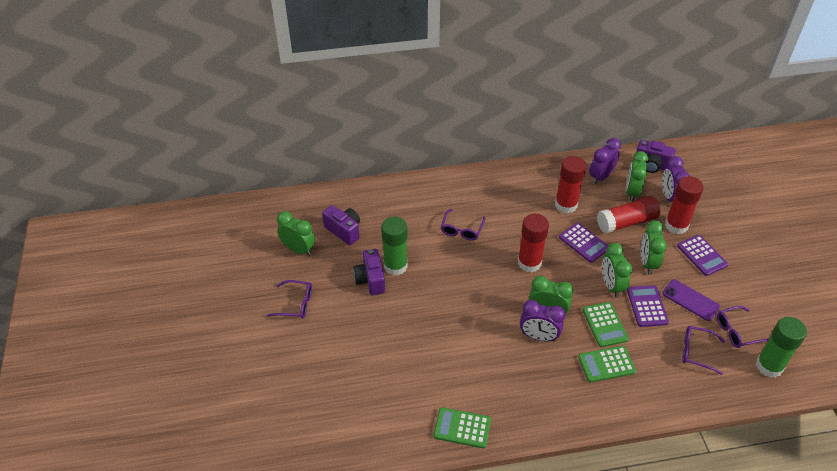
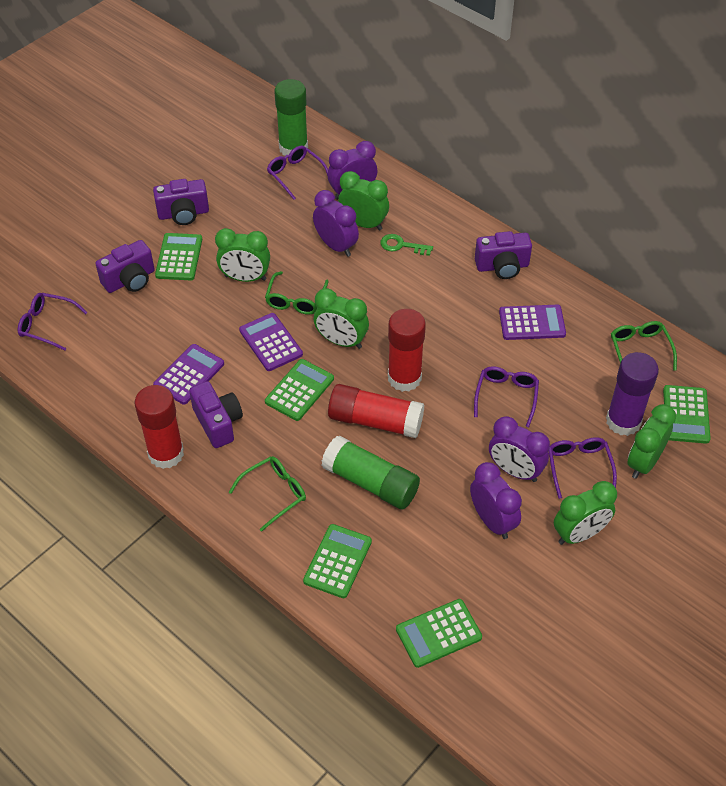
green calculator: 3 -> 5
green glasses: 0 -> 3
green key: 0 -> 1
purple camera: 3 -> 4
purple clock: 3 -> 4
purple glue stick: 0 -> 1
purple phone: 1 -> 0
red glue stick: 4 -> 3

